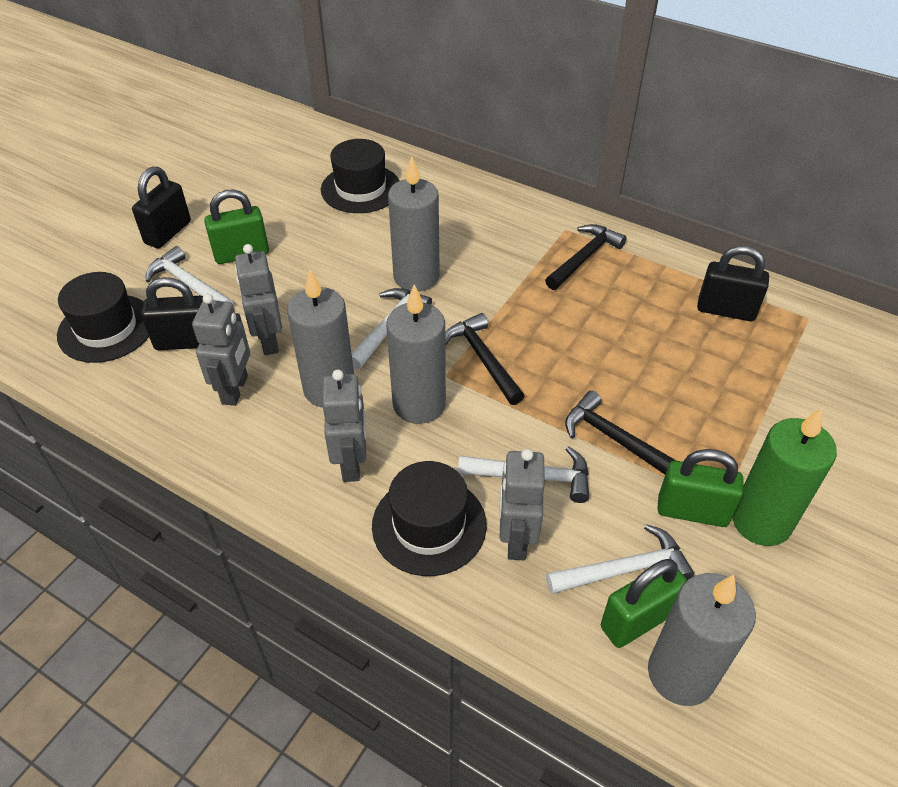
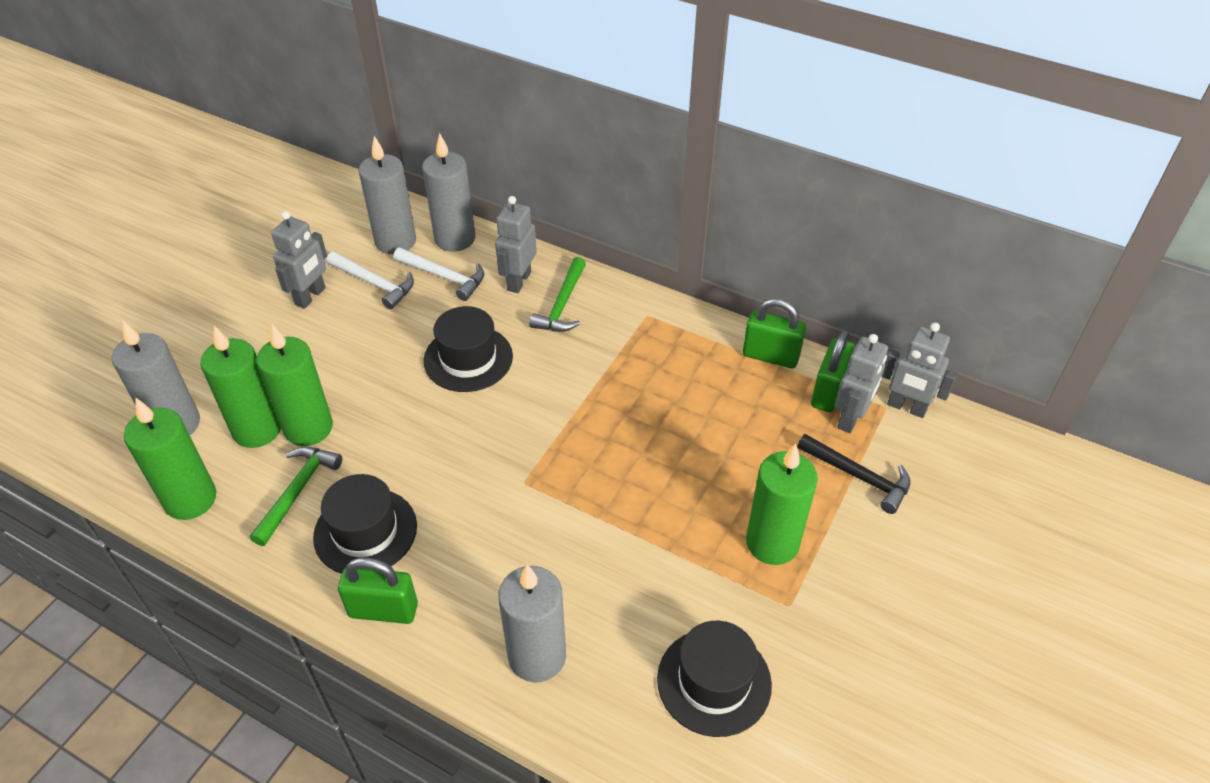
black hammer: 3 -> 1
black padlock: 3 -> 0
green candle: 1 -> 4
green hammer: 0 -> 2
white hammer: 4 -> 2

